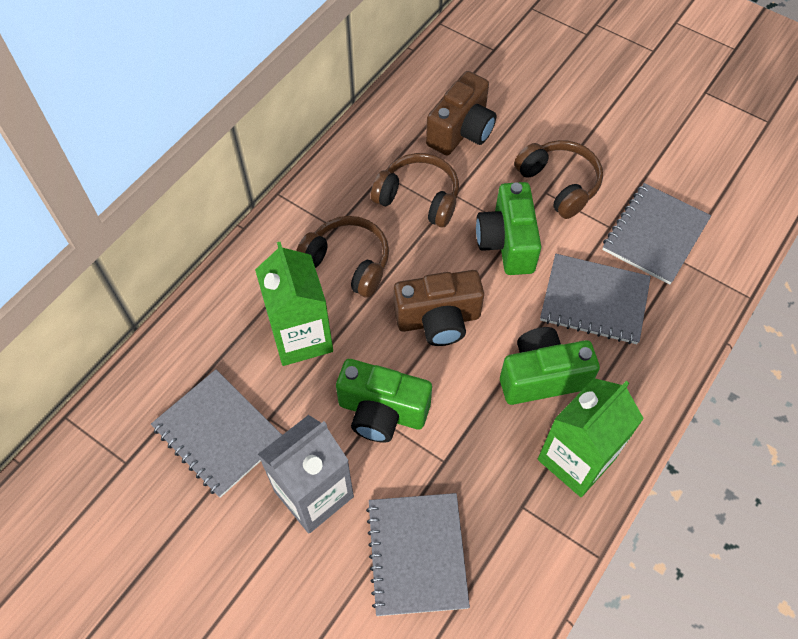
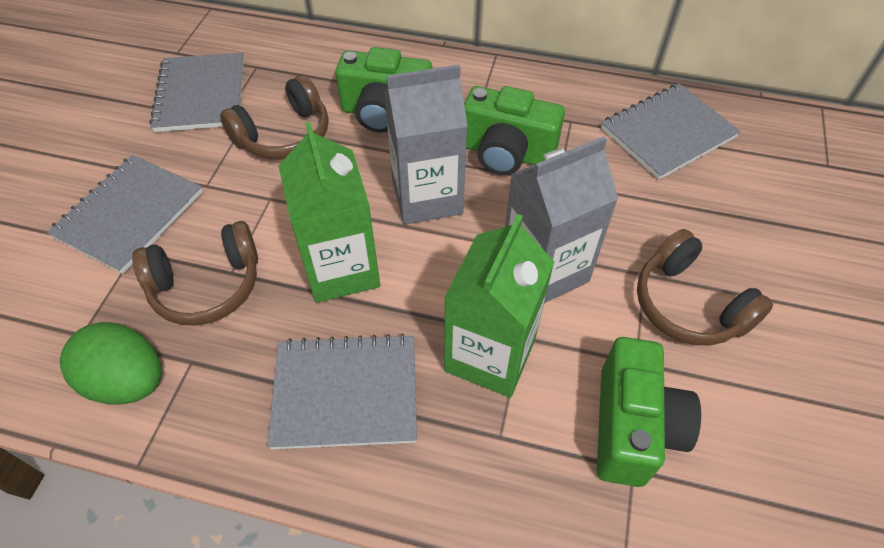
brown camera: 2 -> 0
green egg: 0 -> 1
grey carton: 1 -> 2

